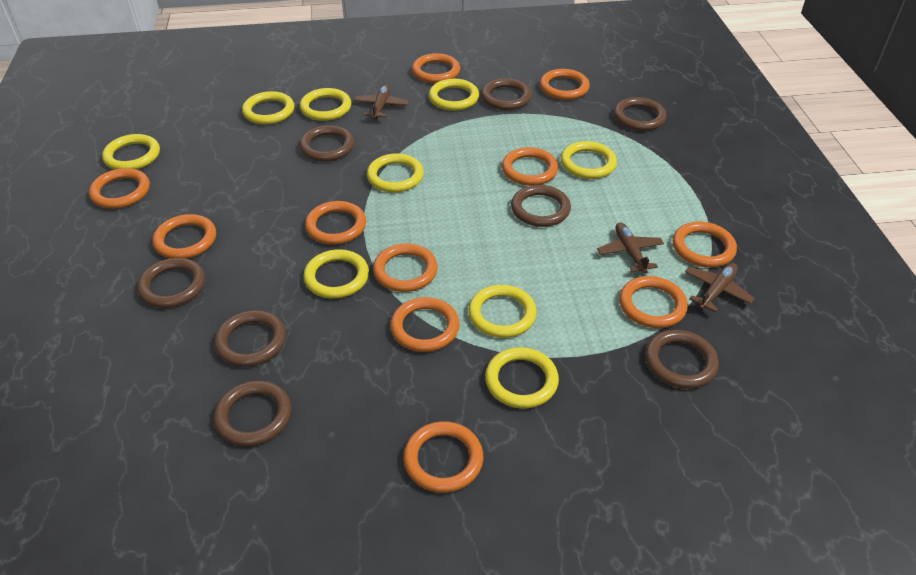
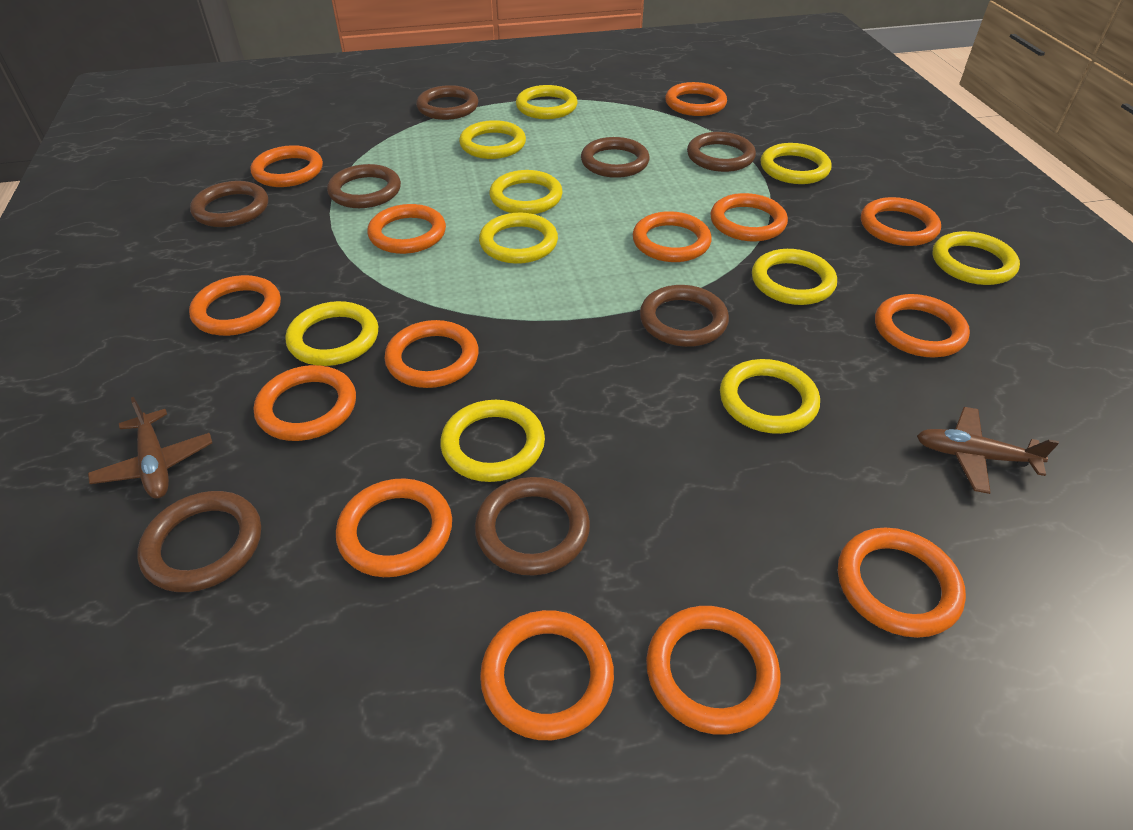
brown plane: 3 -> 2
orange ring: 11 -> 14
yellow ring: 9 -> 10

